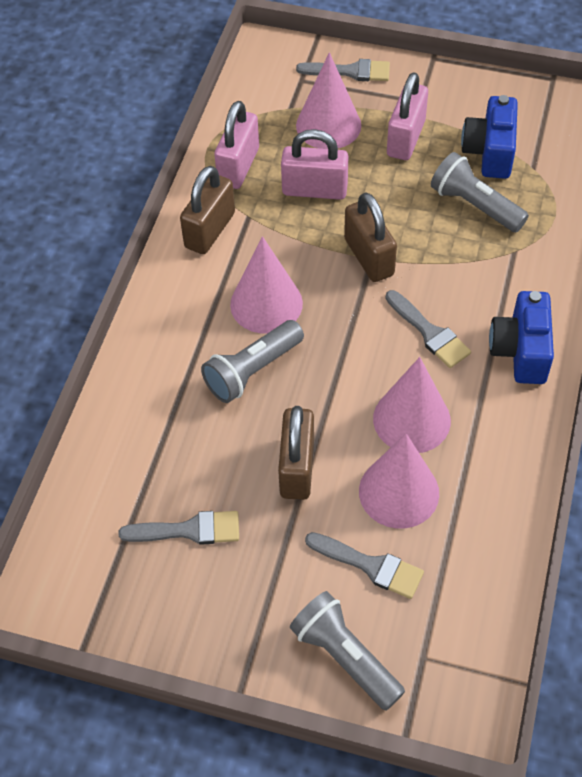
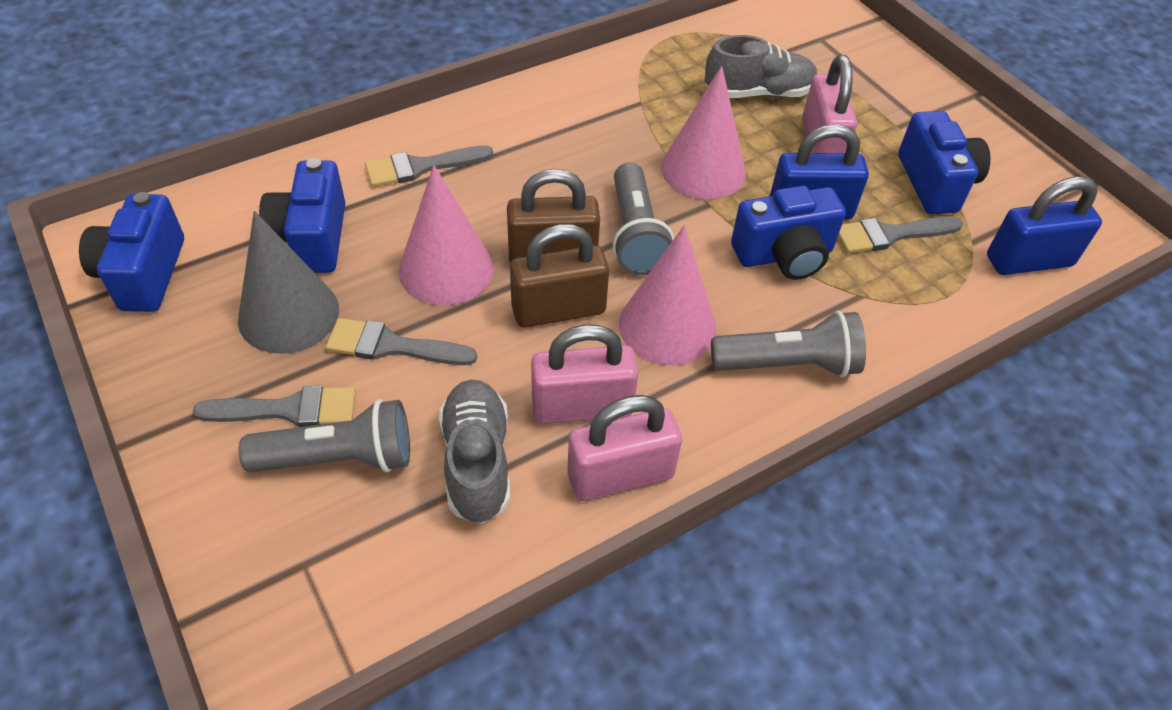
blue camera: 2 -> 4
blue padlock: 0 -> 2
brown padlock: 3 -> 2
grey cone: 0 -> 1
grey shoe: 0 -> 2
pink cone: 4 -> 3

